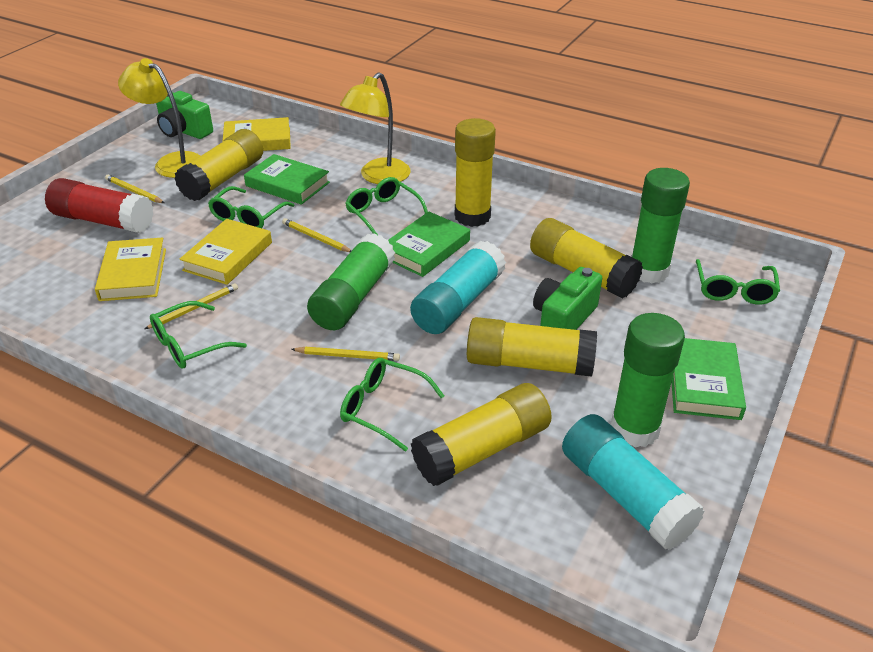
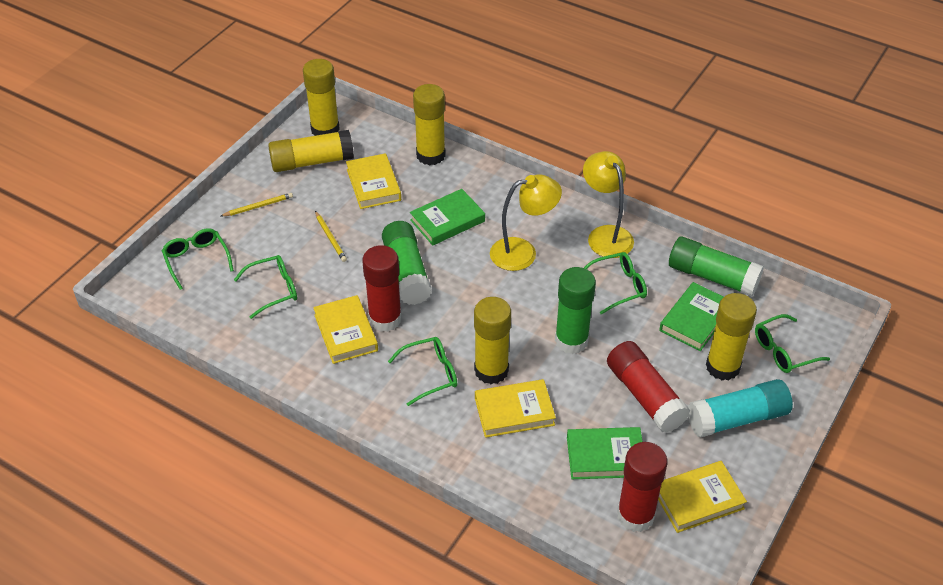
green camera: 2 -> 0
red glue stick: 1 -> 3
turquoise glue stick: 2 -> 1
yellow book: 3 -> 4
yellow pencil: 4 -> 2

